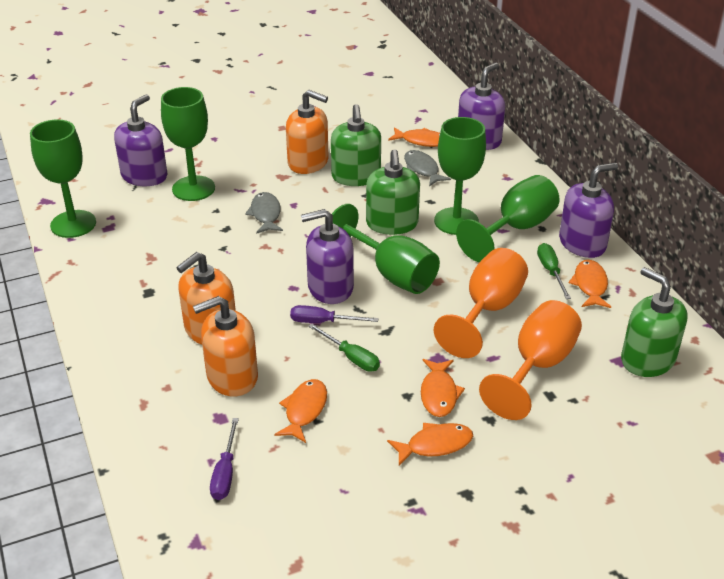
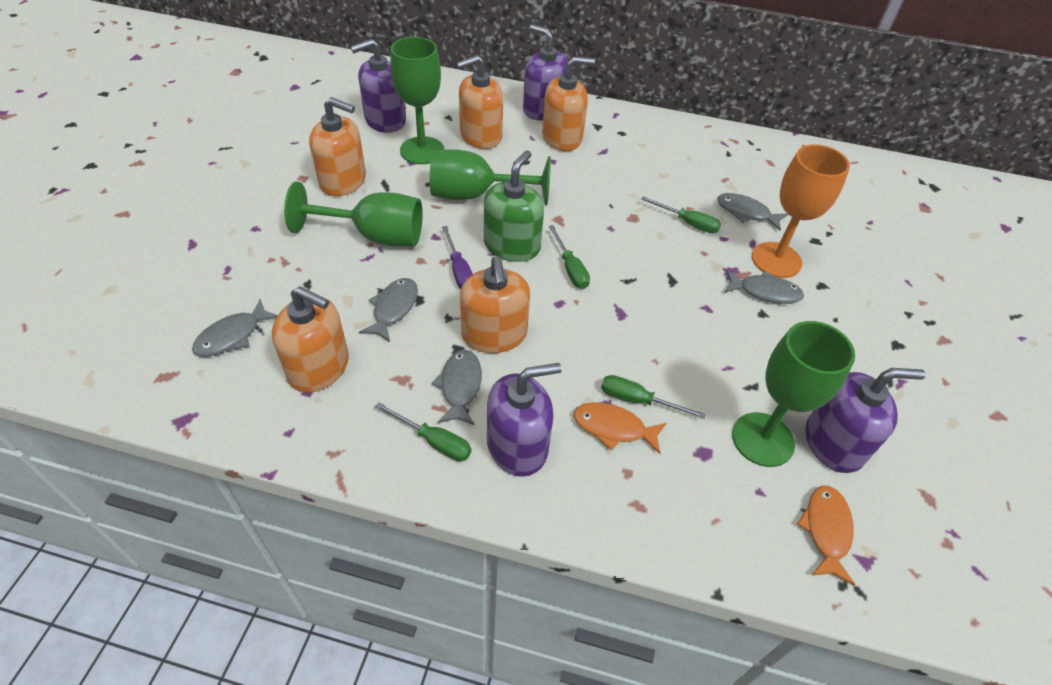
green goblet: 5 -> 4
green screwdriver: 2 -> 4
green soap dispenser: 3 -> 1
grey fish: 2 -> 5
orange fish: 5 -> 2
orange goblet: 2 -> 1
orange soap dispenser: 3 -> 5
purple screwdriver: 2 -> 1

